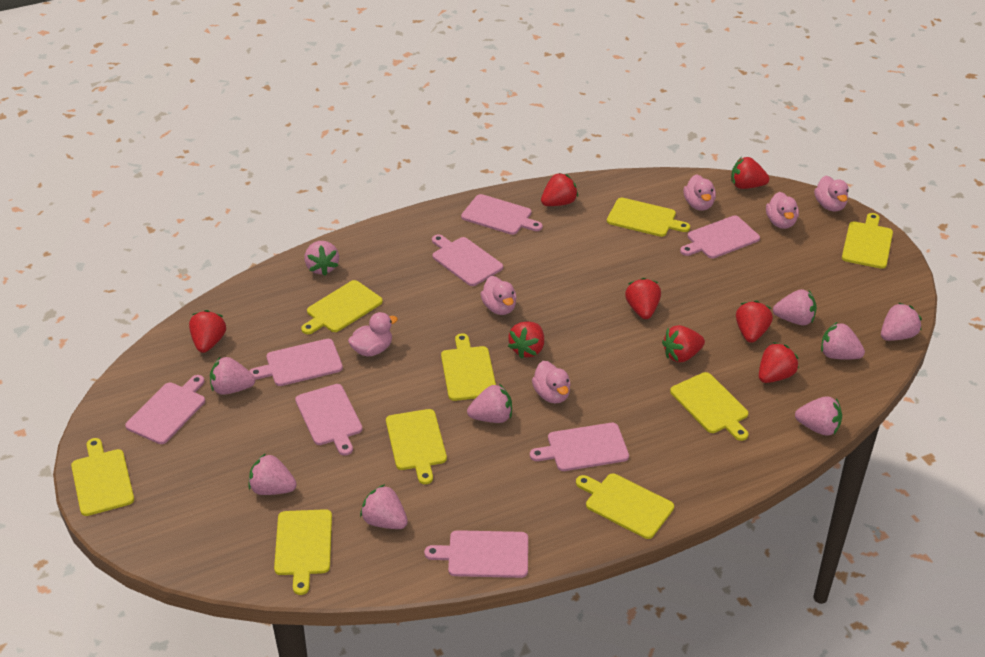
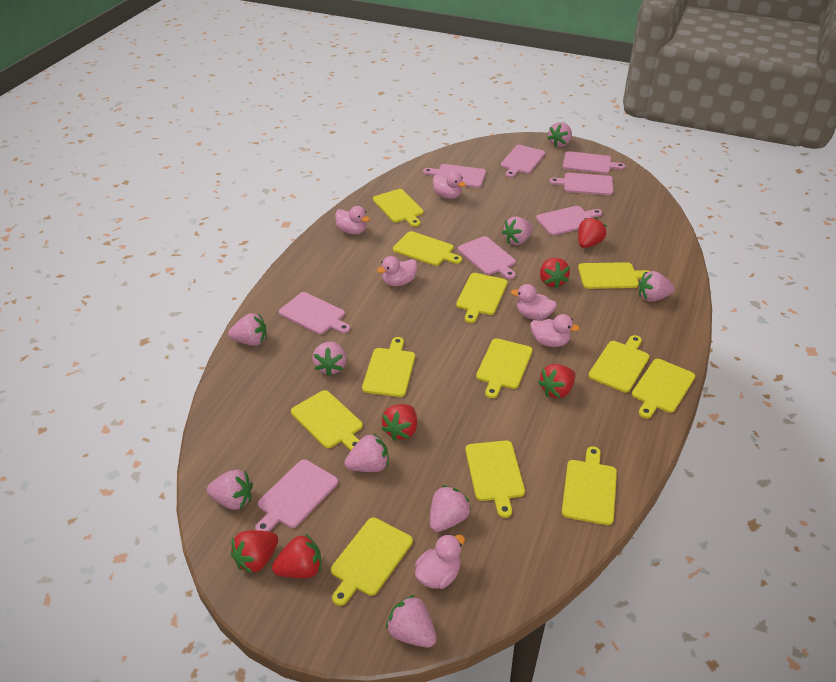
red strawberry: 8 -> 6
yellow cutting board: 9 -> 12

